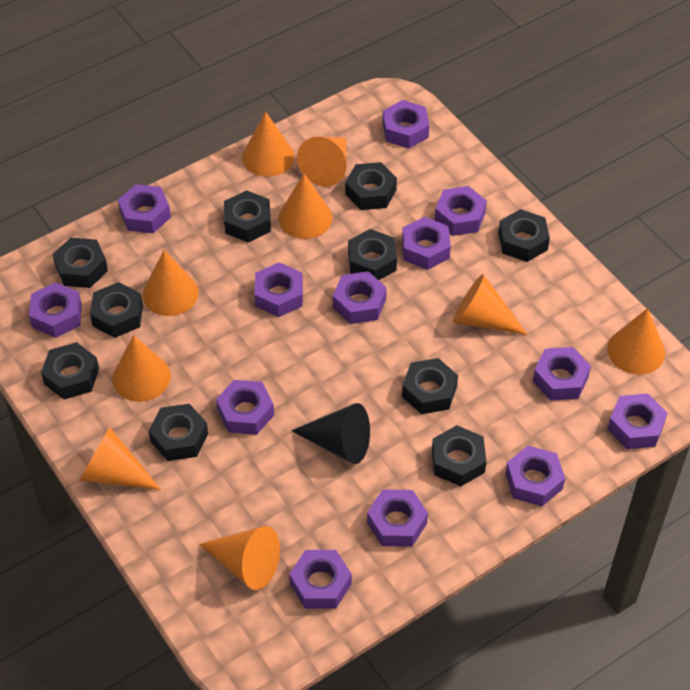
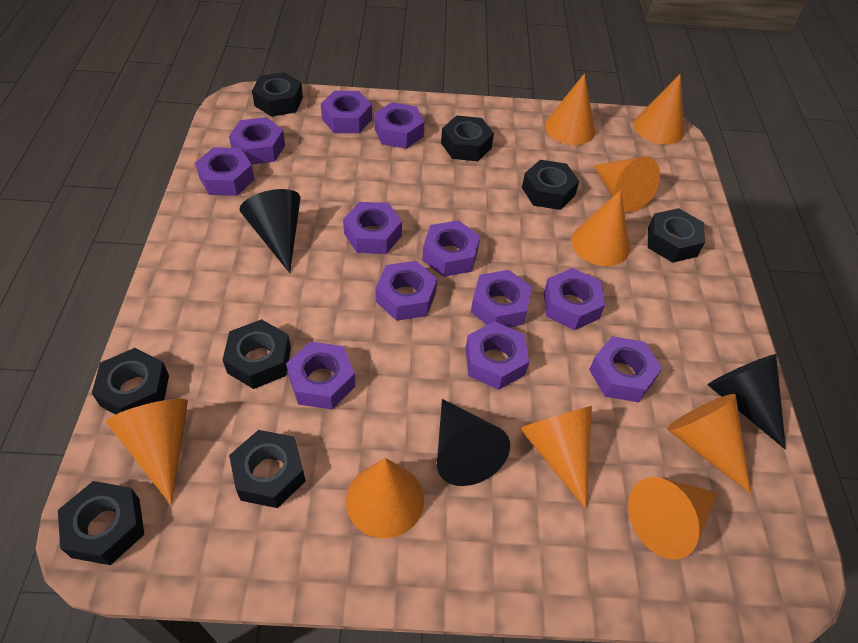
black cone: 1 -> 3
black nut: 10 -> 8
purple nut: 13 -> 12

